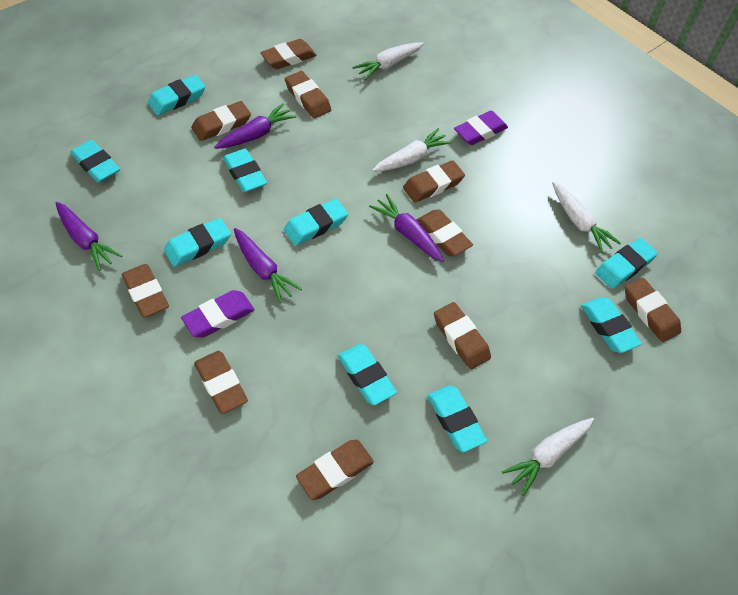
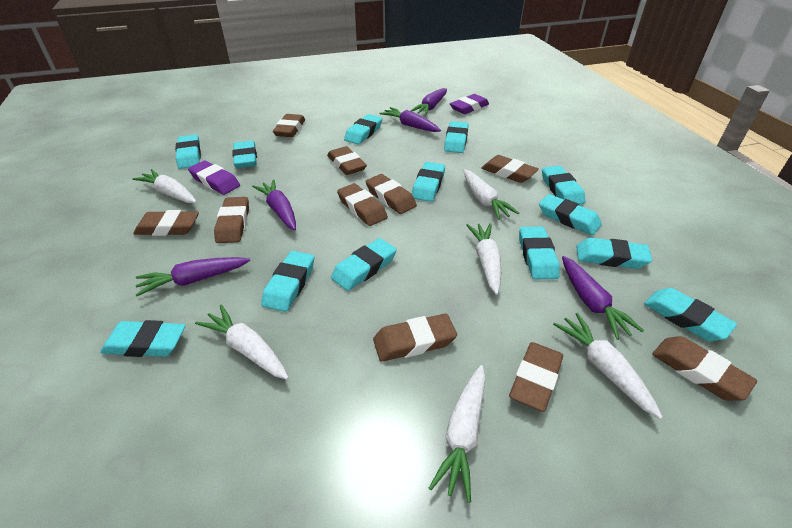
purple carrot: 4 -> 5
turquoise eraser: 9 -> 13
white carrot: 4 -> 6

